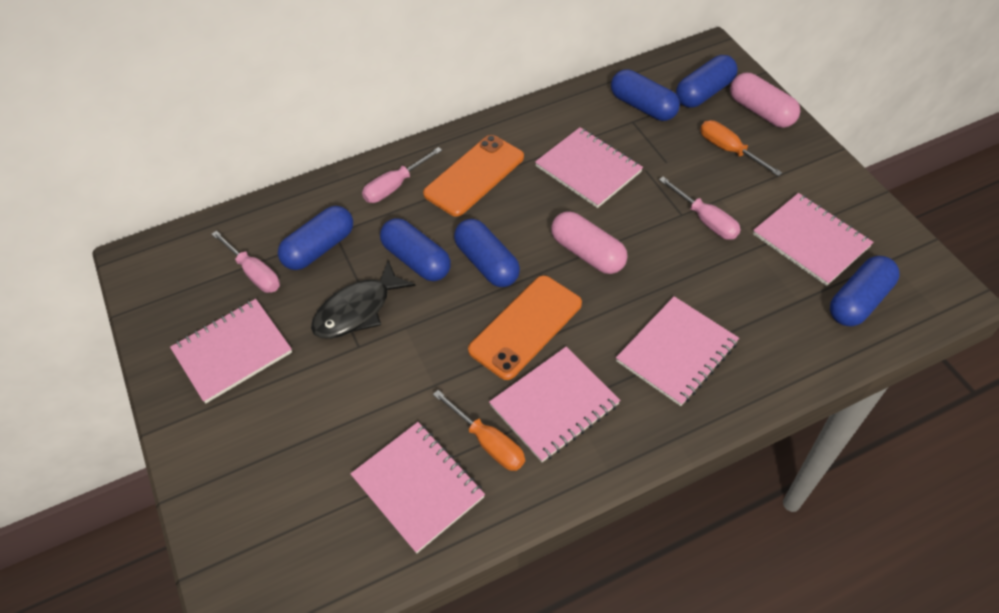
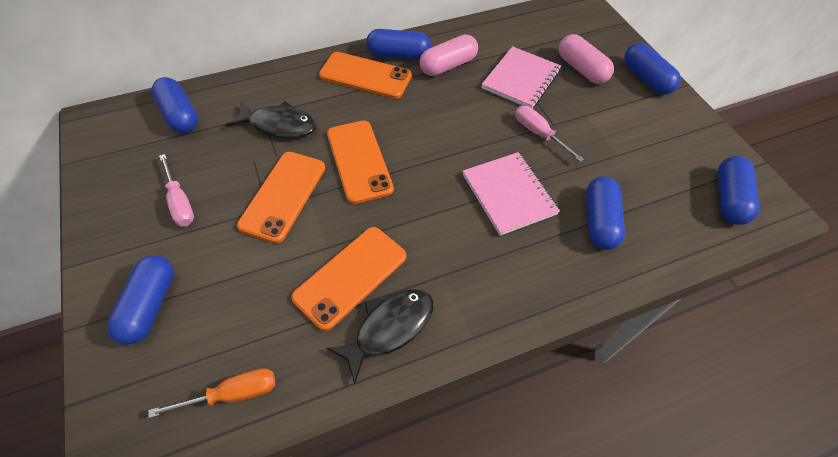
black fish: 1 -> 2
orange phone: 2 -> 4
orange screwdriver: 2 -> 1
pink notebook: 6 -> 2
pink screwdriver: 3 -> 2

